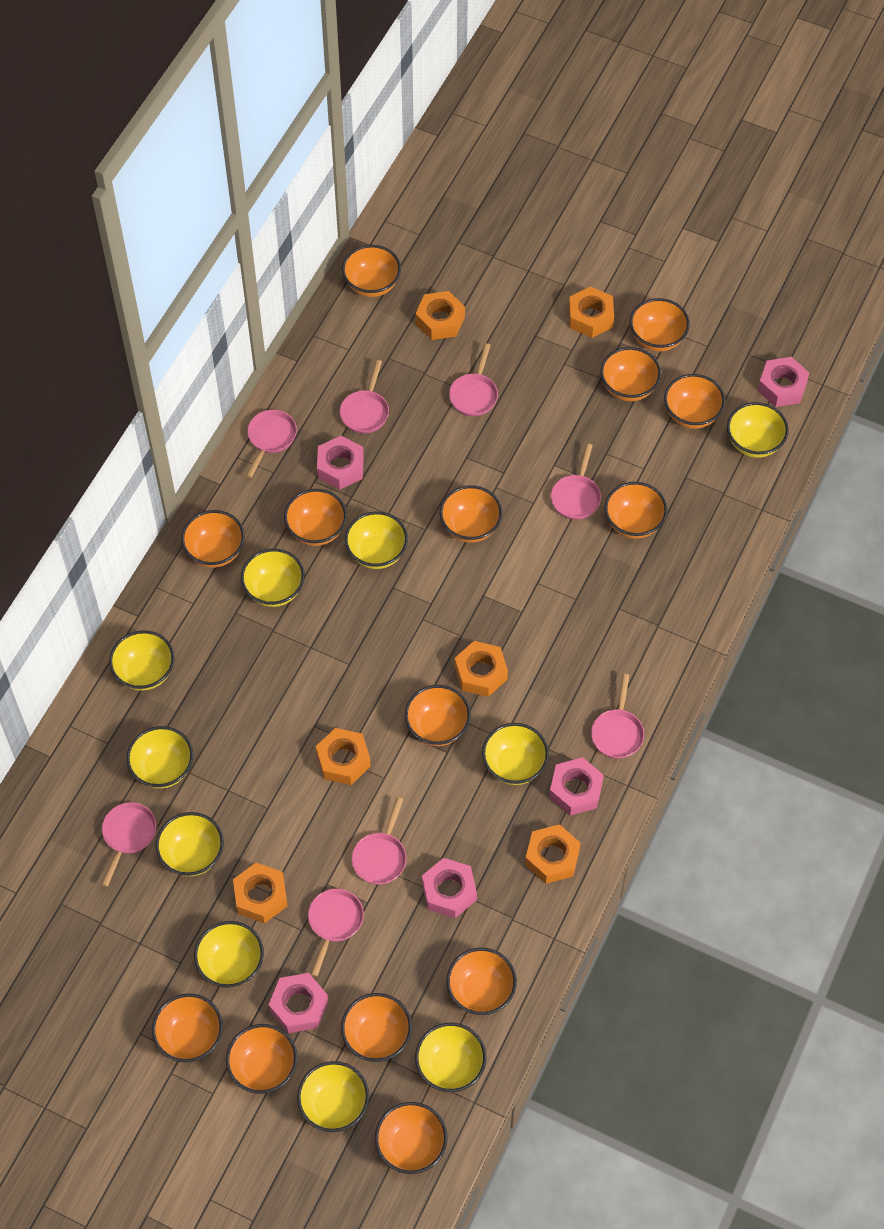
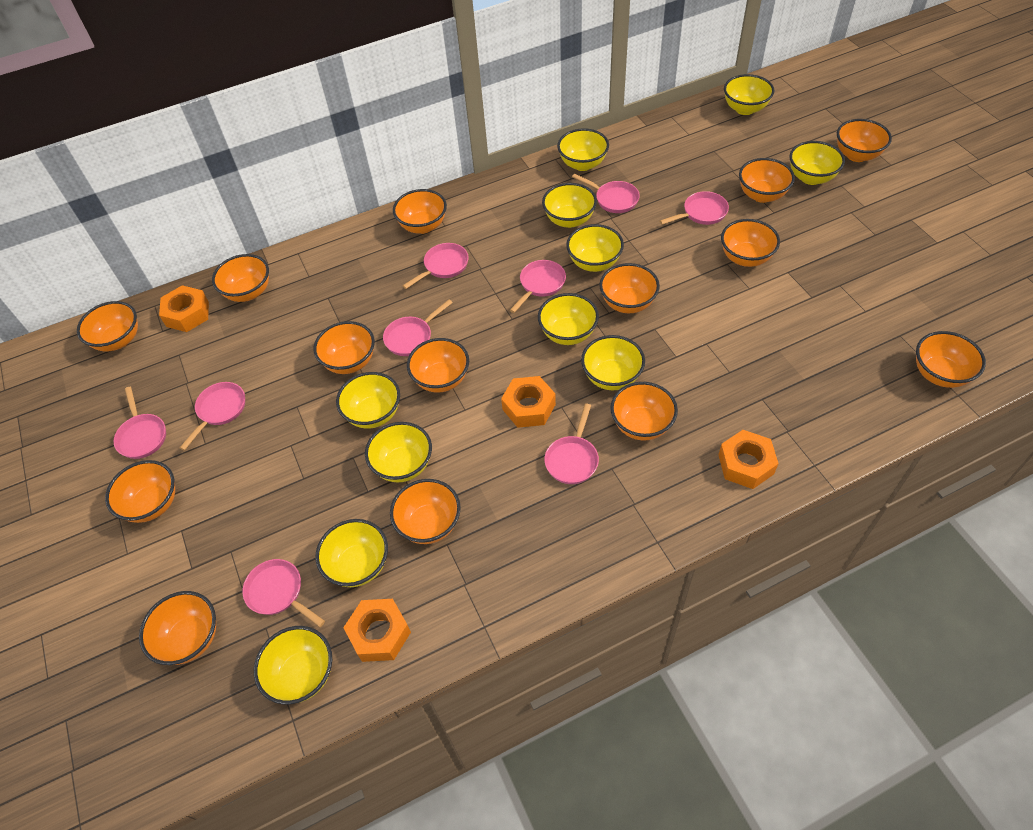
orange nut: 6 -> 4
pink nut: 5 -> 0
pink pan: 8 -> 9
yellow bowl: 10 -> 11

